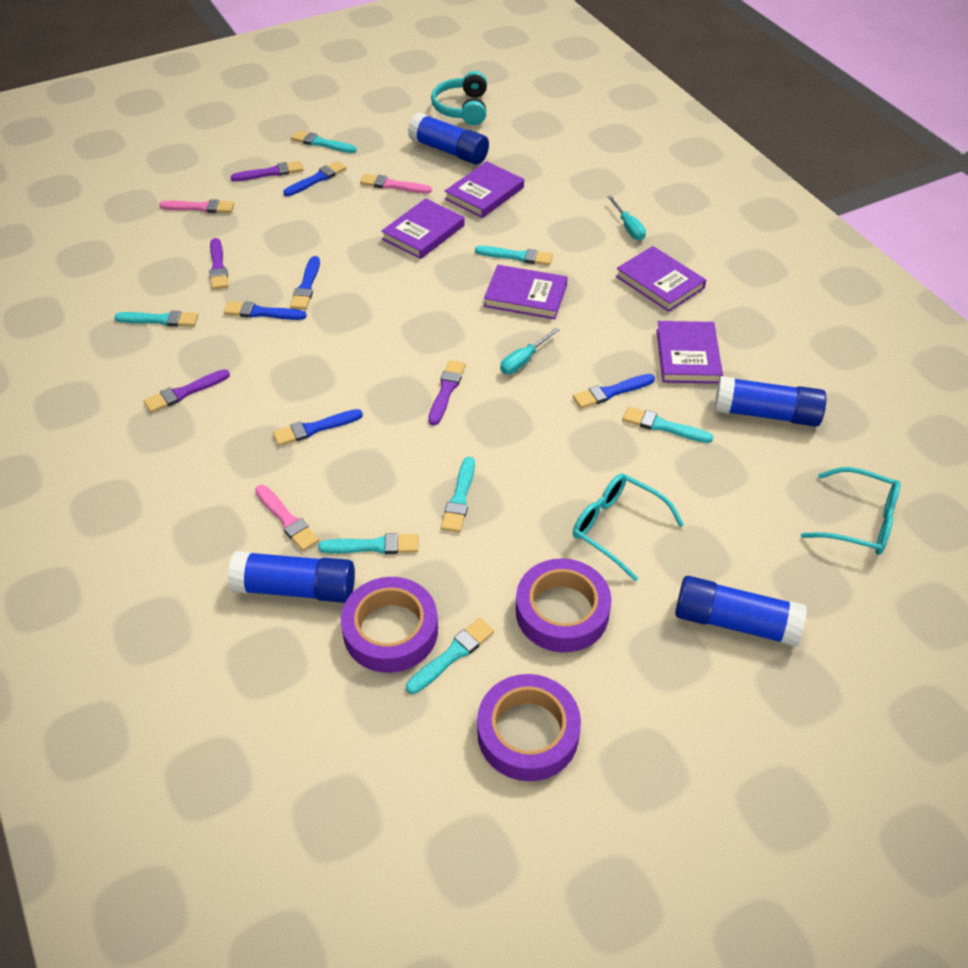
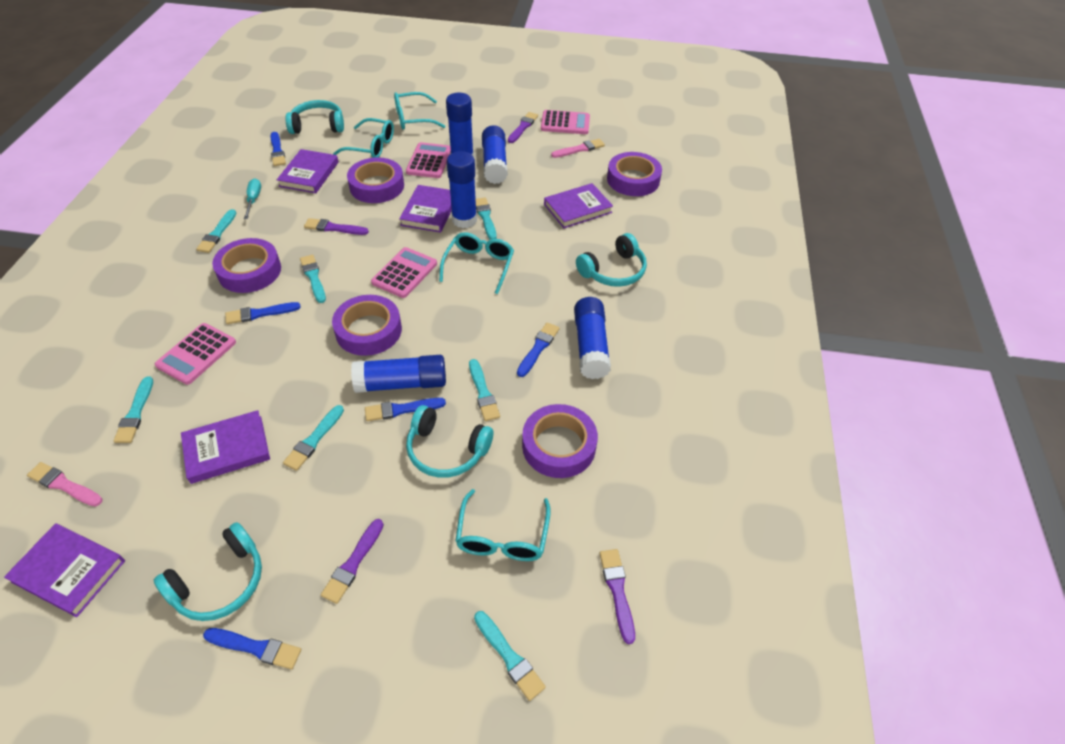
blue glue stick: 4 -> 5
pink brush: 3 -> 2
pink calculator: 0 -> 4
purple tape: 3 -> 5
turquoise glasses: 2 -> 4
turquoise headphones: 1 -> 4
turquoise screwdriver: 2 -> 1

